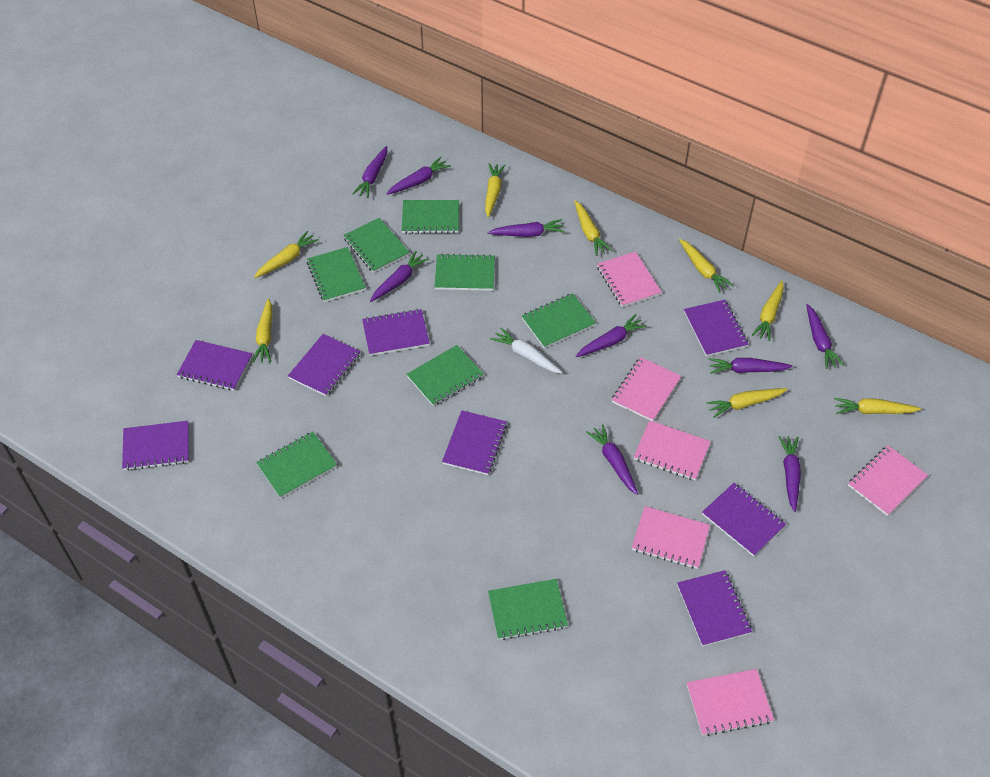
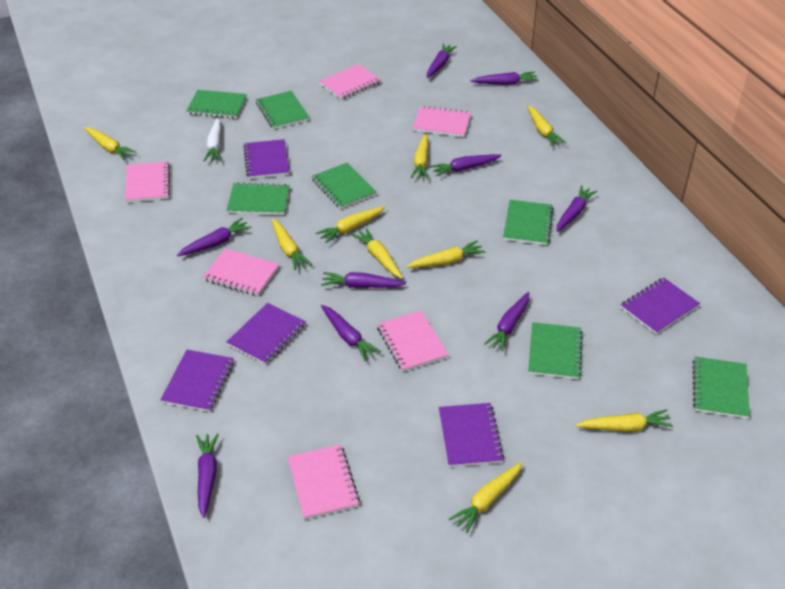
green notebook: 8 -> 7
purple notebook: 8 -> 5
yellow carrot: 8 -> 9

